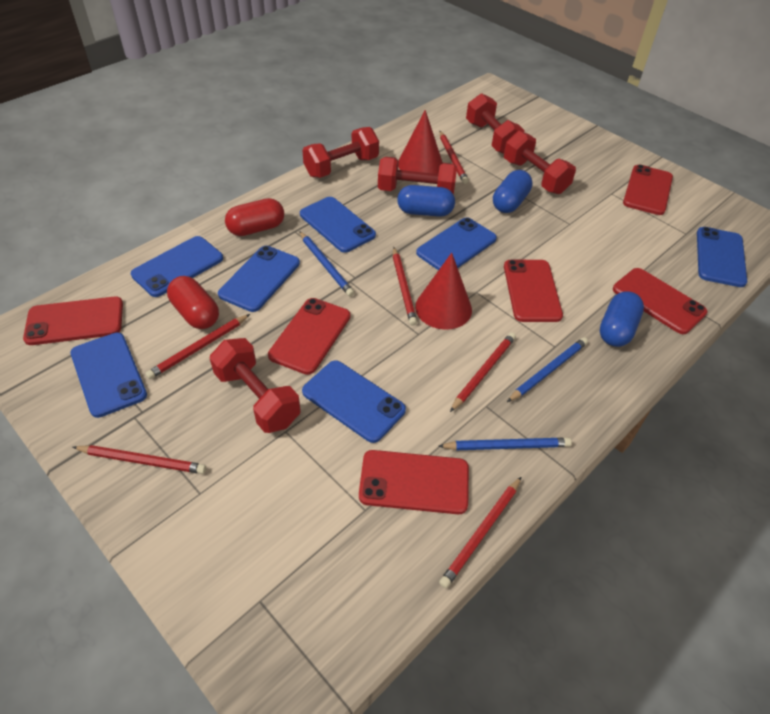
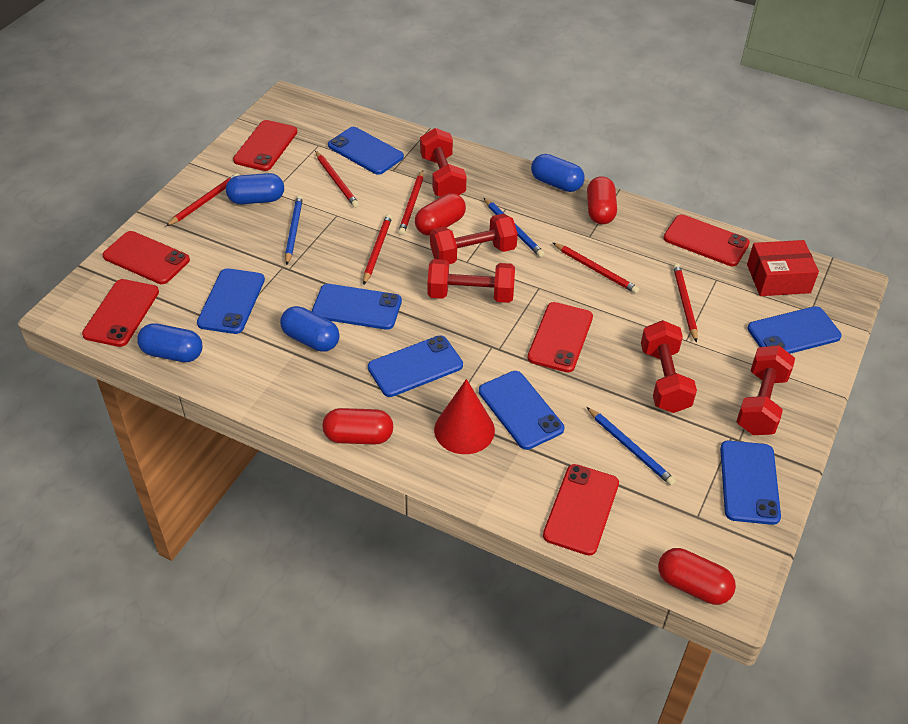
blue capsule: 3 -> 4
red box: 0 -> 1
red capsule: 2 -> 4
red cone: 2 -> 1

